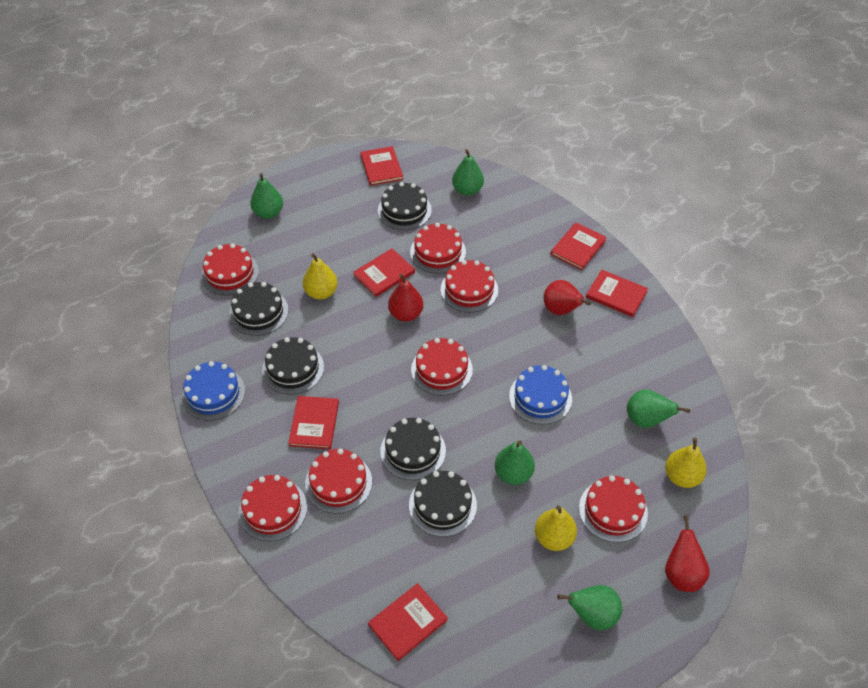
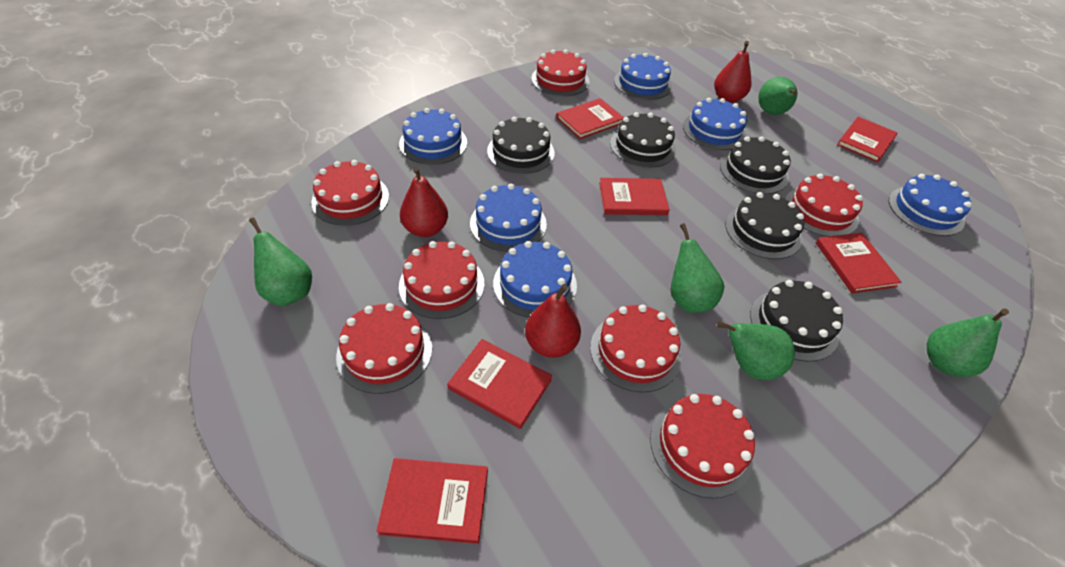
blue cake: 2 -> 6
yellow pear: 3 -> 0

